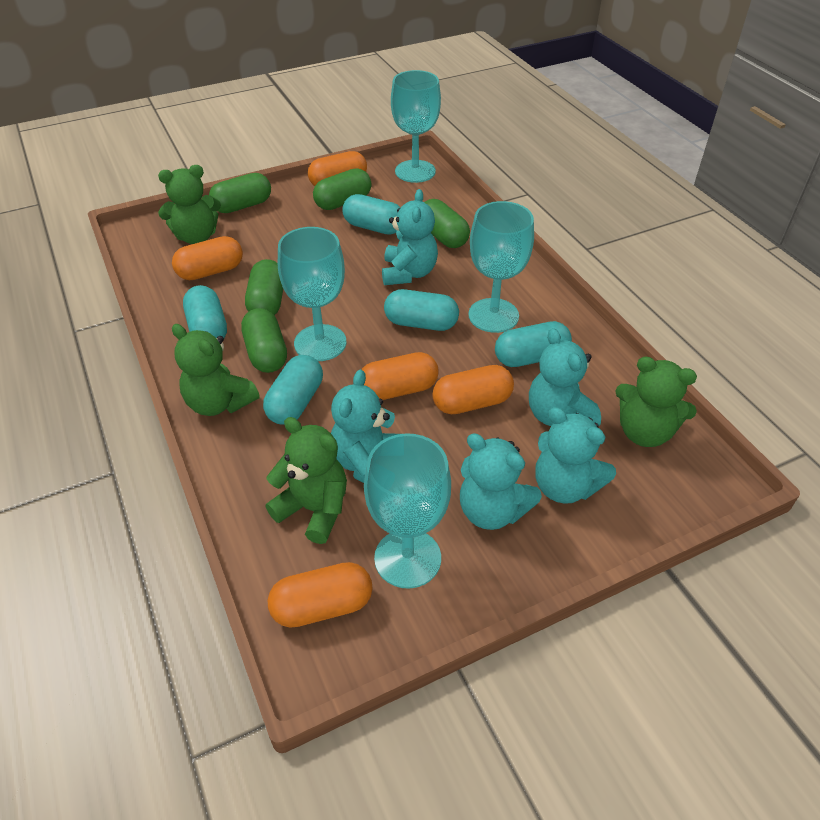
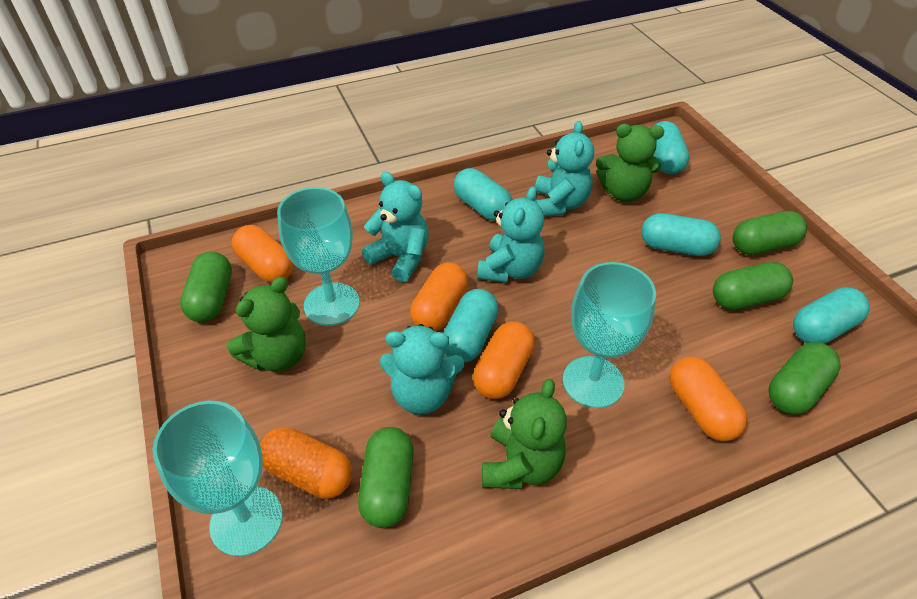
green teddy bear: 4 -> 3
turquoise goblet: 4 -> 3
turquoise teddy bear: 5 -> 4

